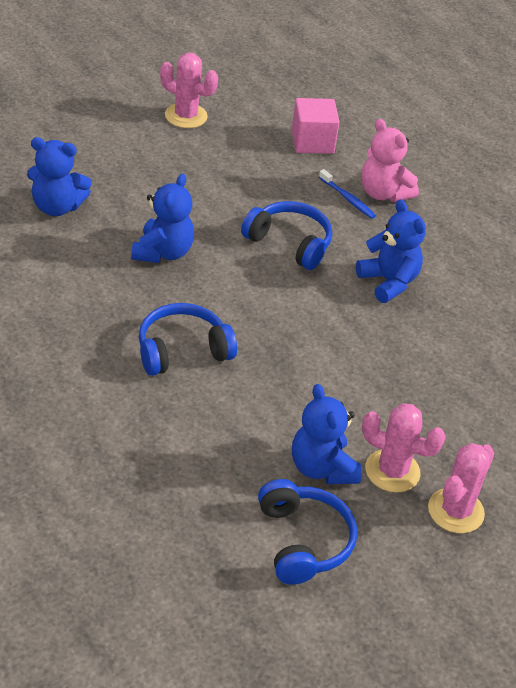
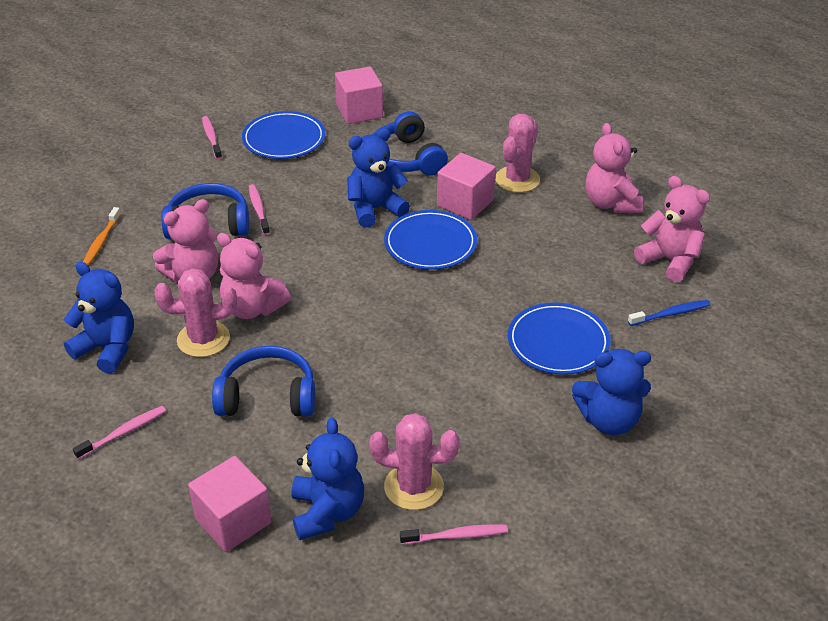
blue plate: 0 -> 3
orange toothbrush: 0 -> 1
pink cube: 1 -> 3
pink teddy bear: 1 -> 4
pink toothbrush: 0 -> 4

